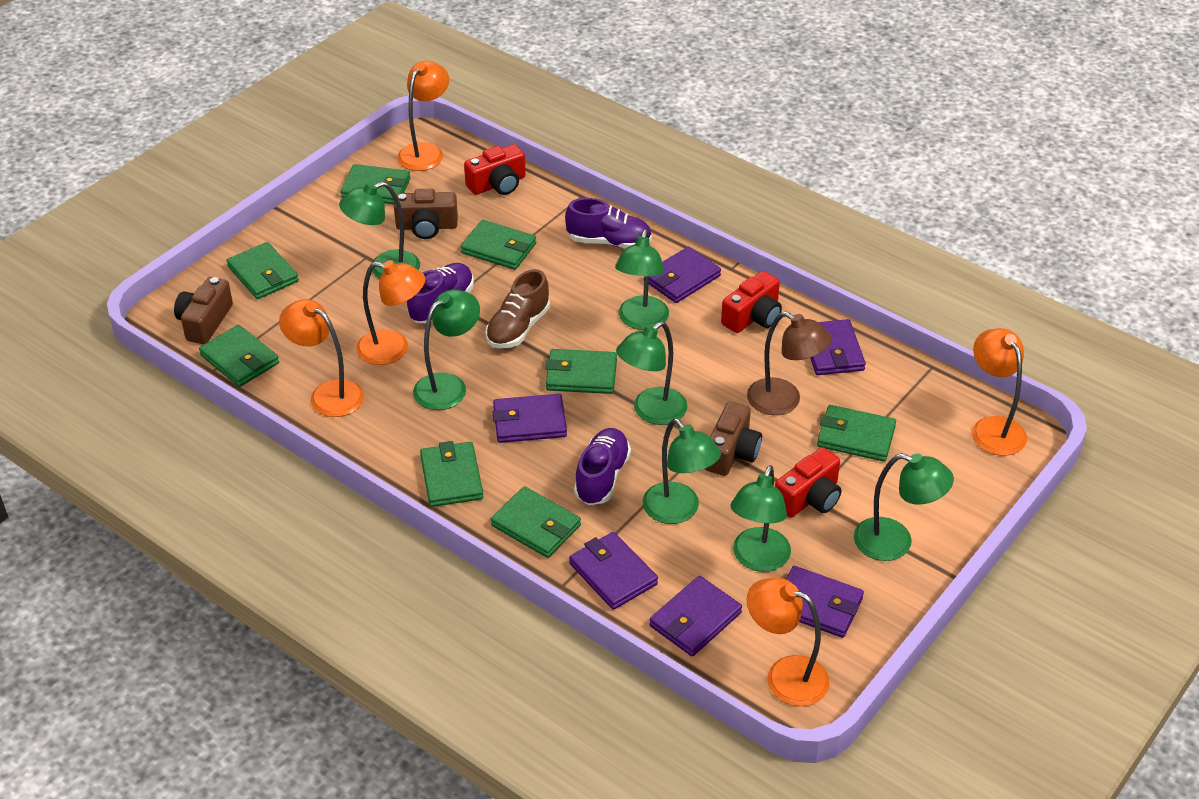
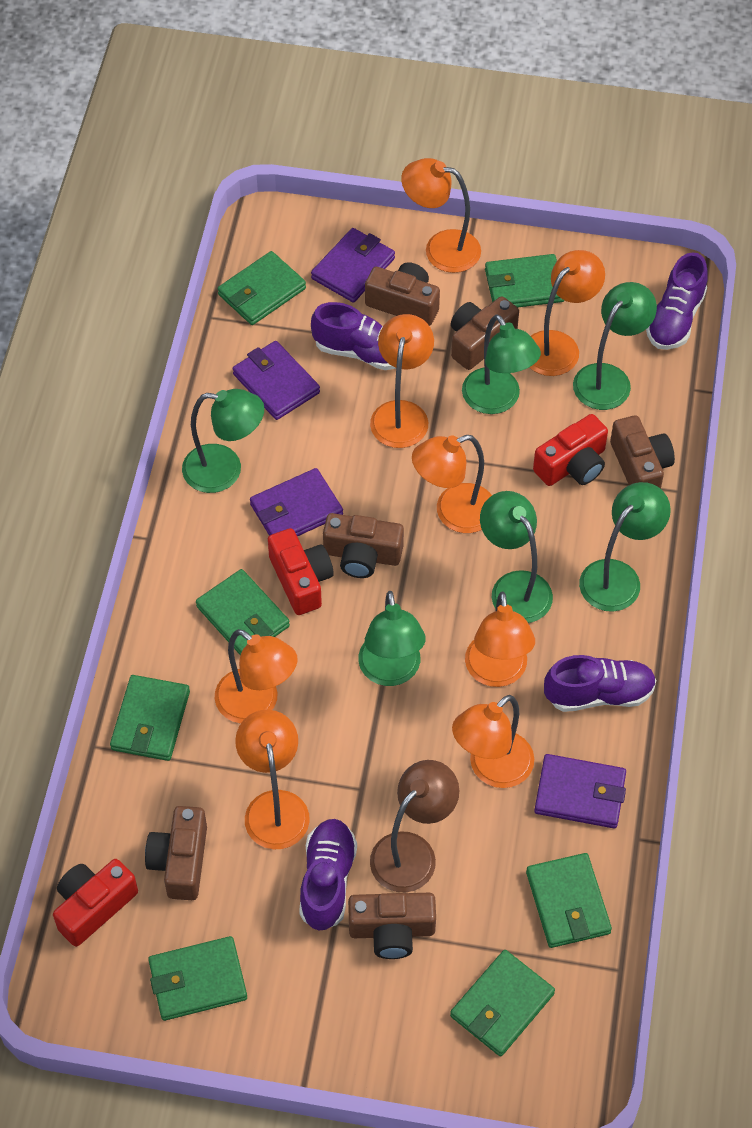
brown camera: 3 -> 6
brown shoe: 1 -> 0
green lamp: 7 -> 6
green wallet: 8 -> 7
orange lamp: 5 -> 8
purple shoe: 3 -> 4
purple wallet: 6 -> 4

